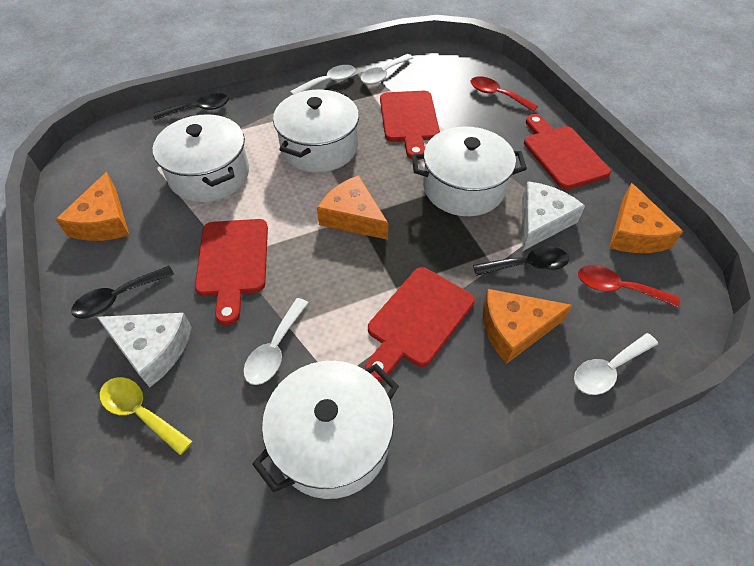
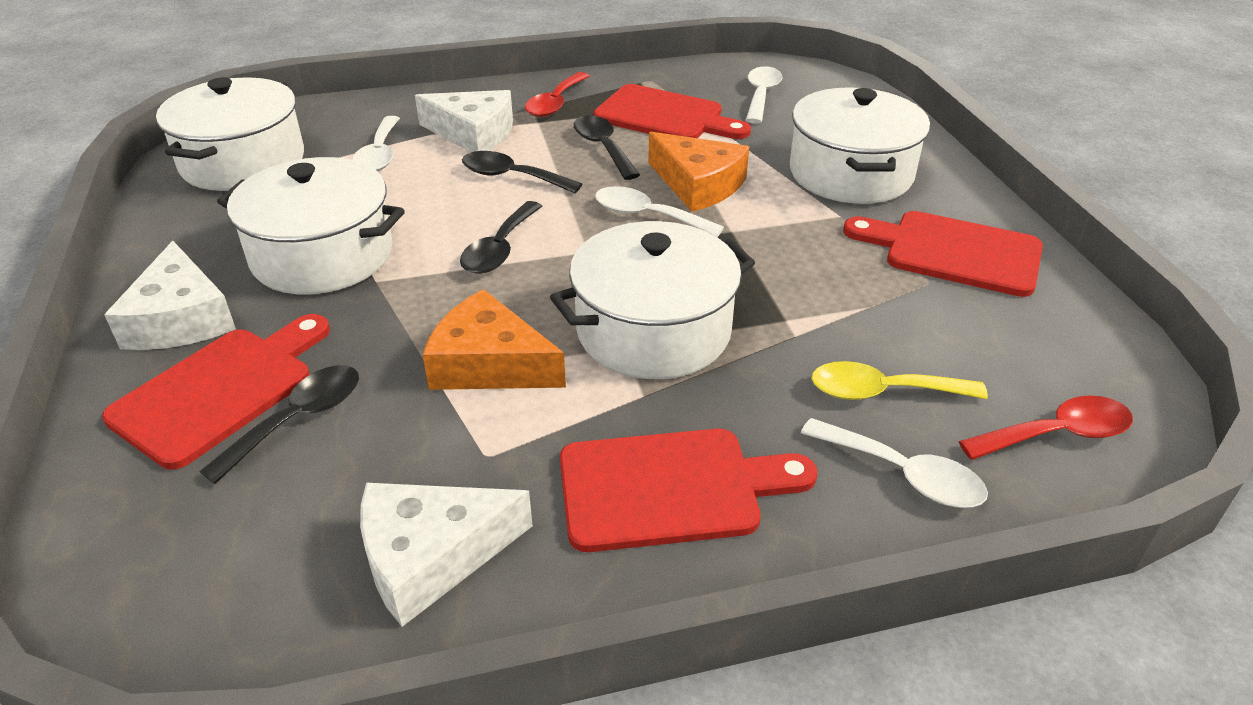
black spoon: 3 -> 4
orange cheese: 4 -> 2
white cheese: 2 -> 3

